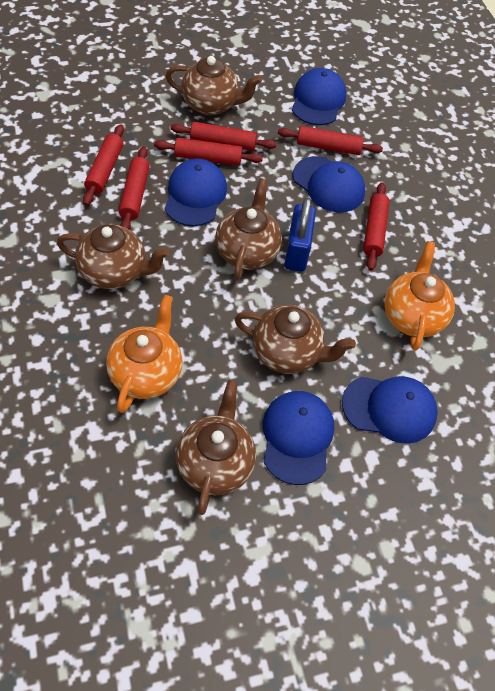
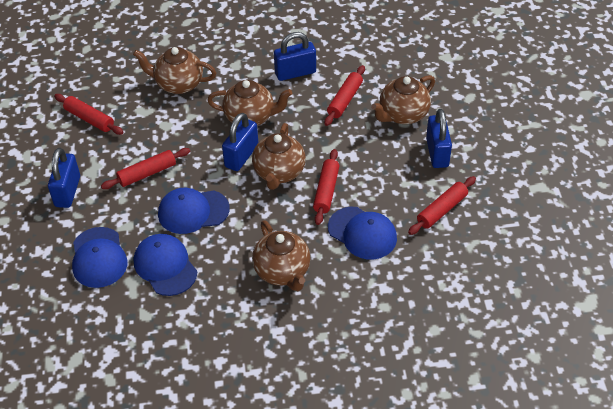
blue cap: 5 -> 4
blue padlock: 1 -> 4
orange teapot: 2 -> 0
red rolling pin: 6 -> 5

